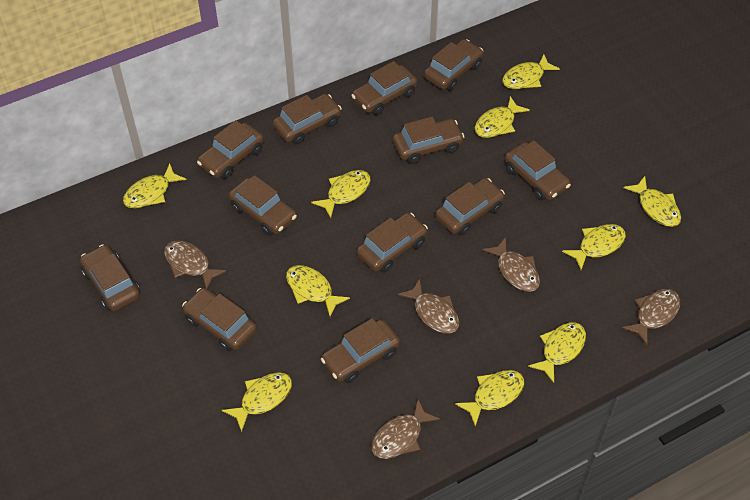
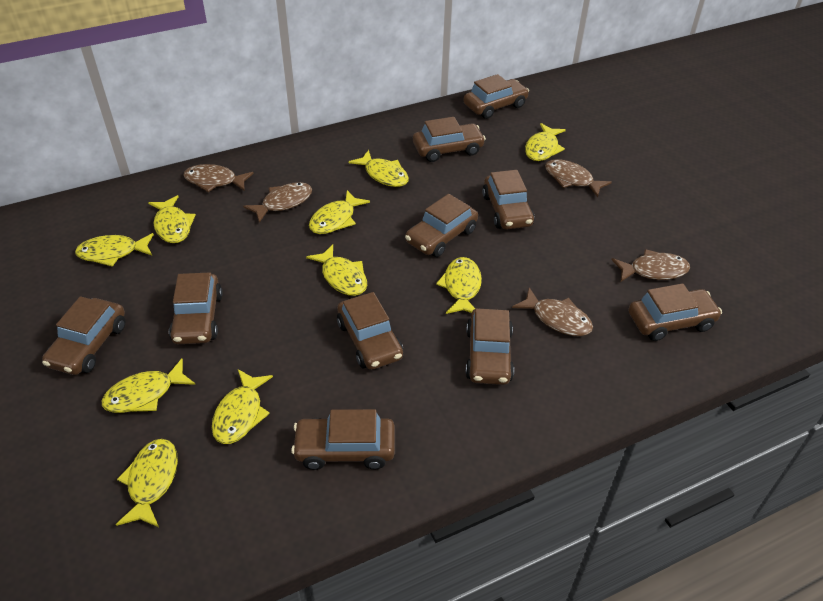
brown car: 12 -> 10

